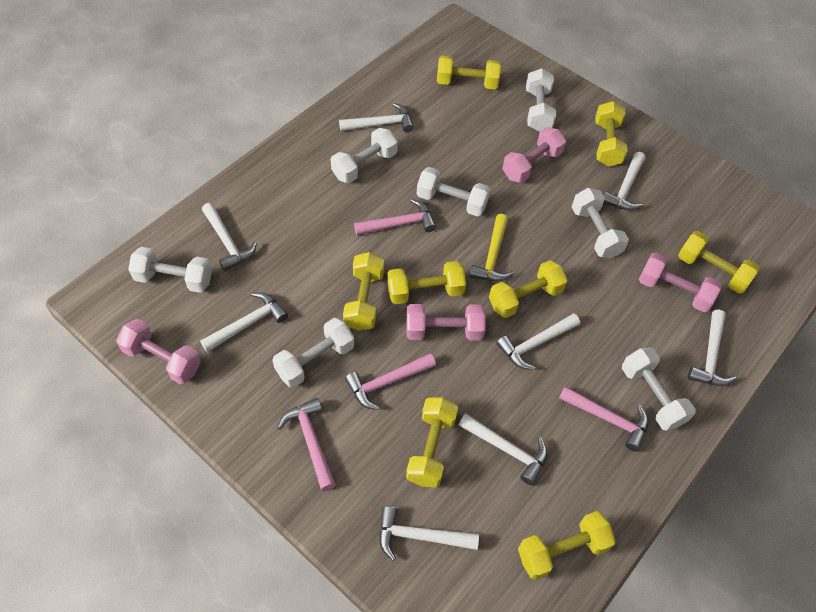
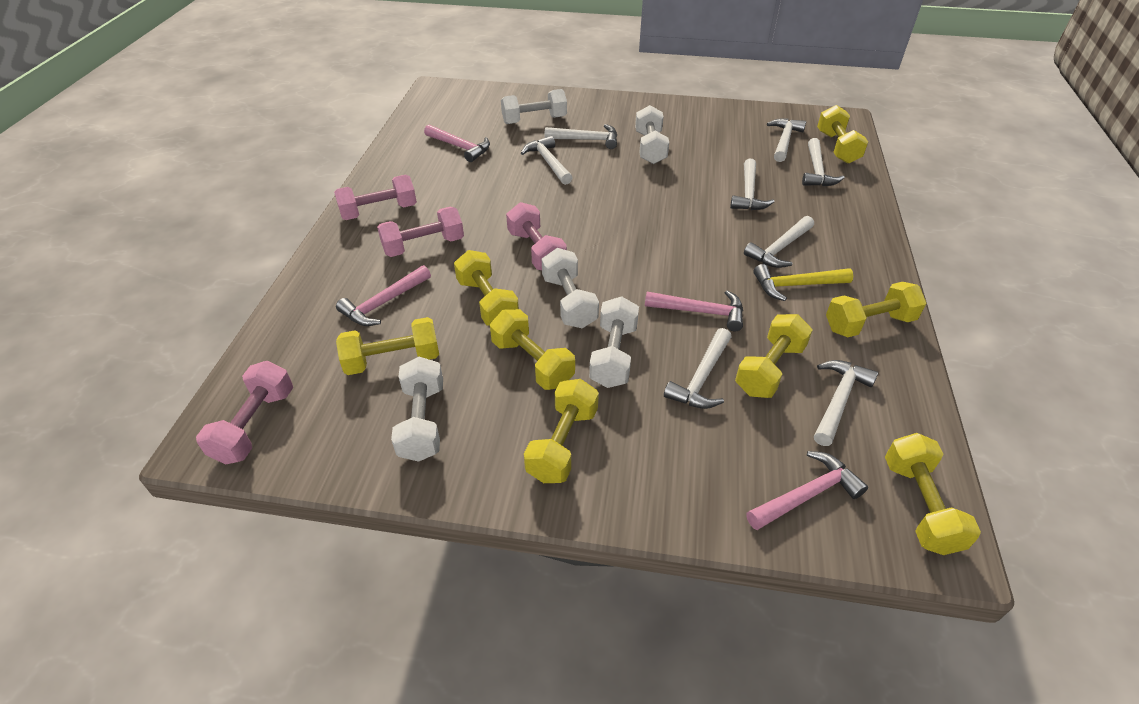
white dumbbell: 7 -> 5

